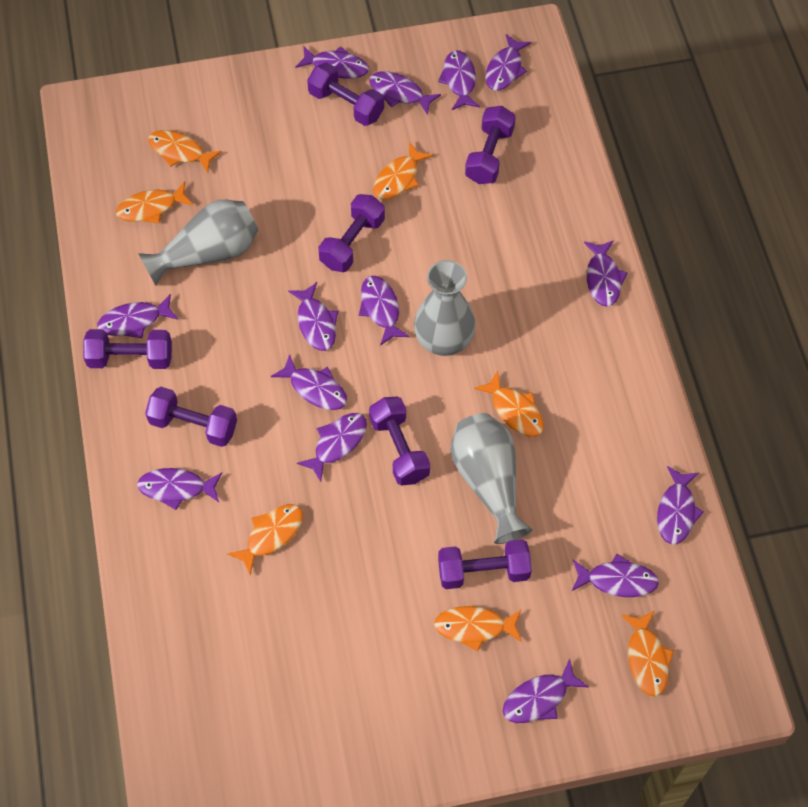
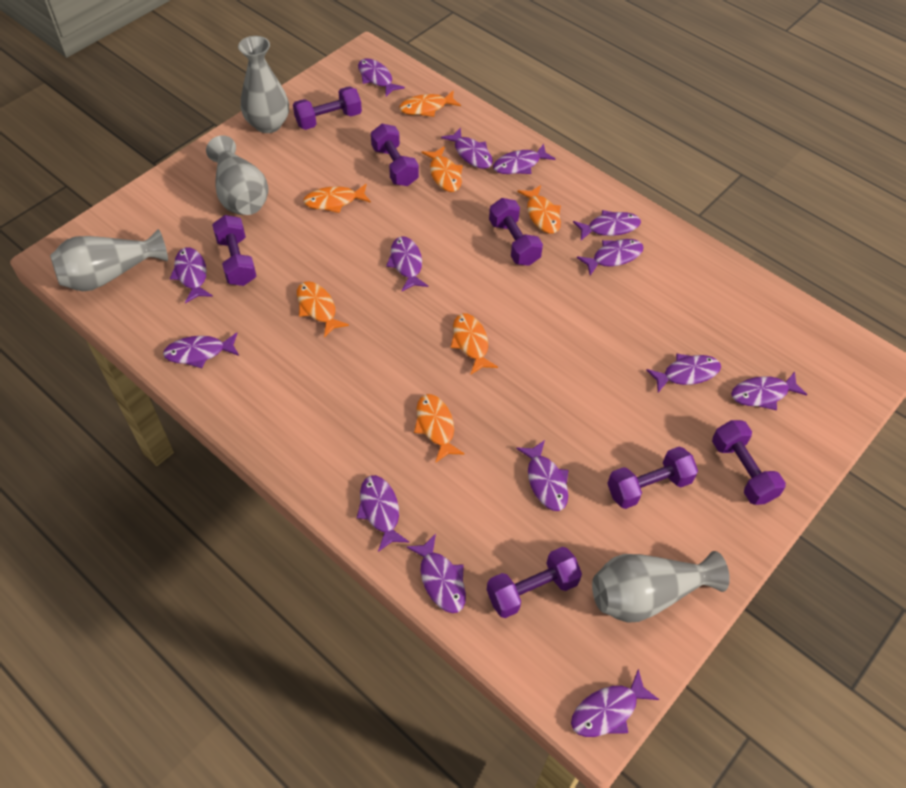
grey vase: 3 -> 4

